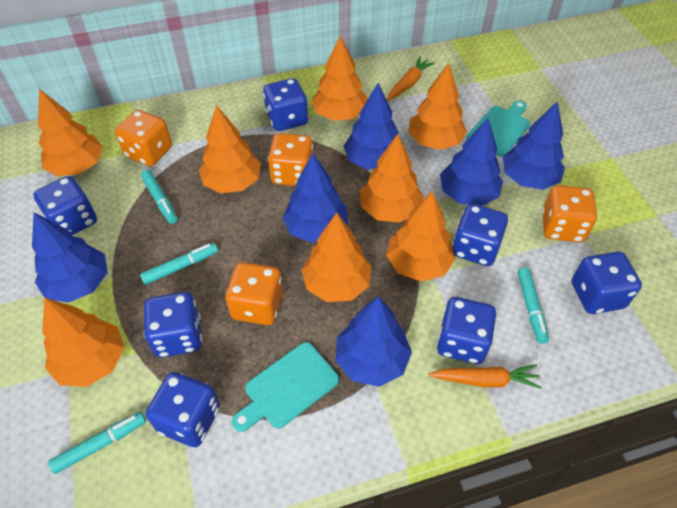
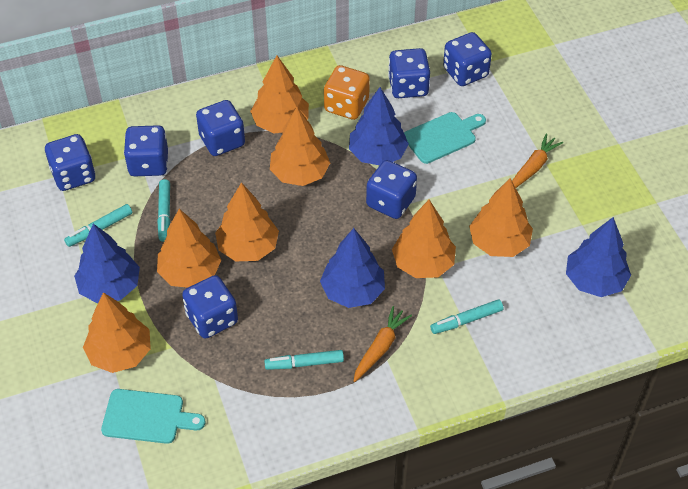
blue tree: 6 -> 4
orange dice: 4 -> 1
orange tree: 8 -> 7

